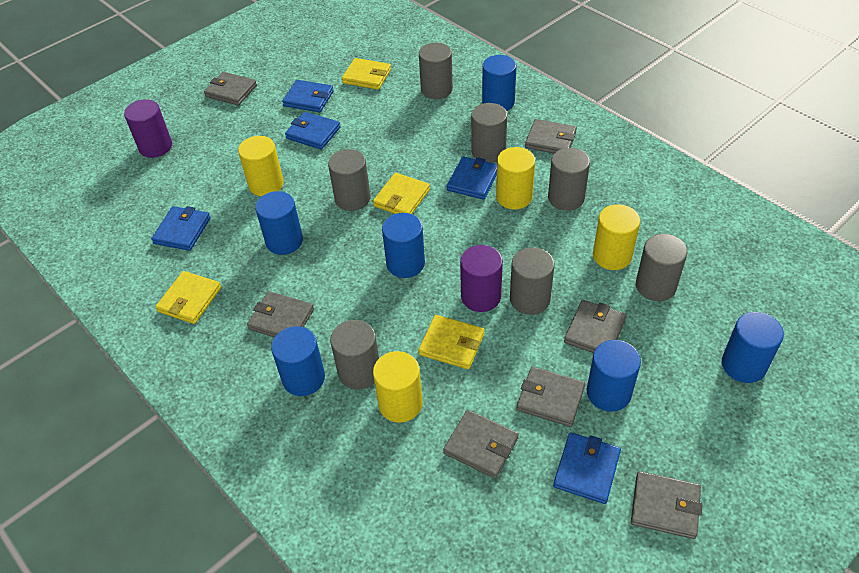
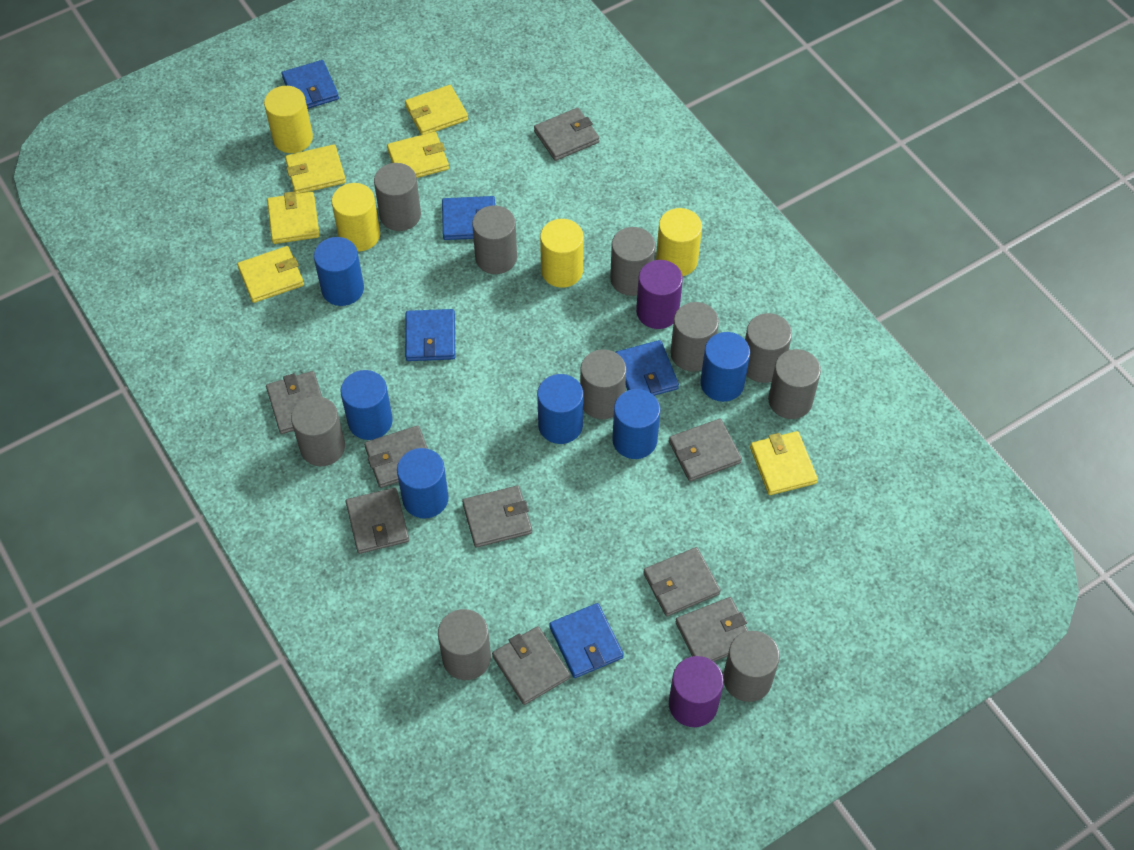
grey cylinder: 7 -> 10
grey wallet: 7 -> 9
yellow wallet: 4 -> 6

